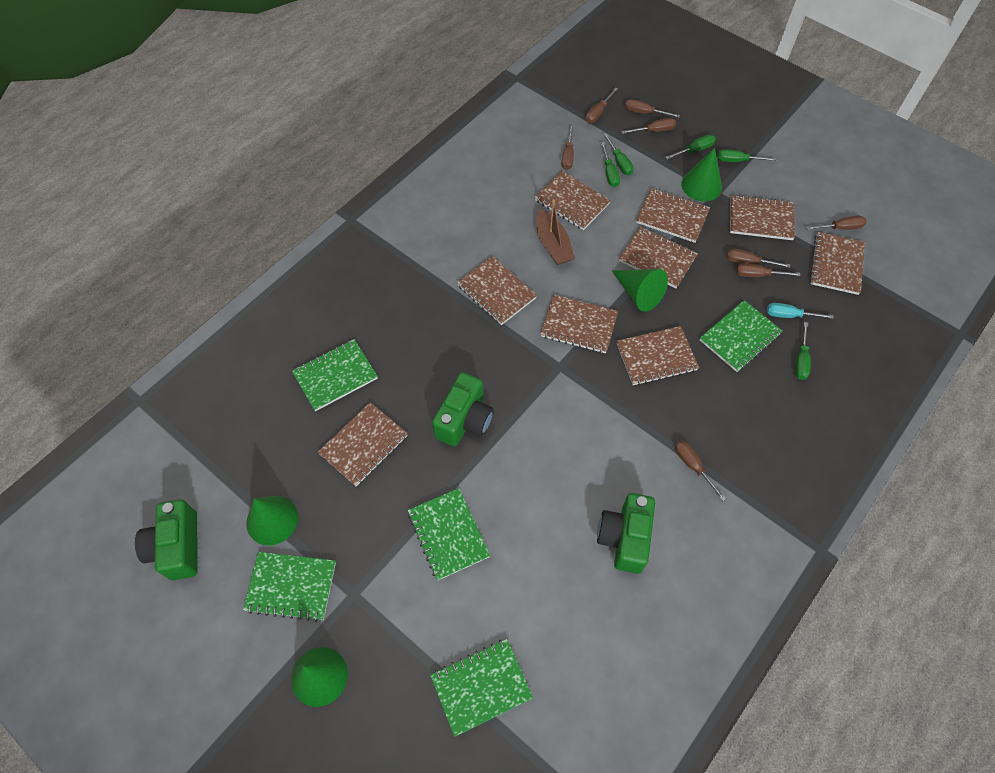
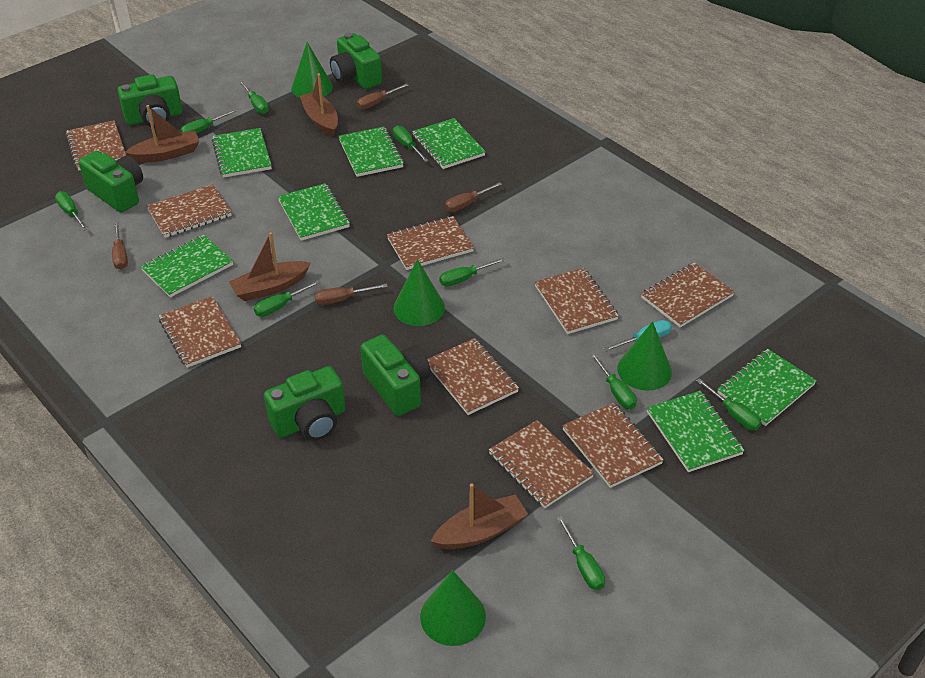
brown boat: 1 -> 4
brown screwdriver: 8 -> 4
green camera: 3 -> 5
green notebook: 5 -> 7
green screwdriver: 5 -> 9

